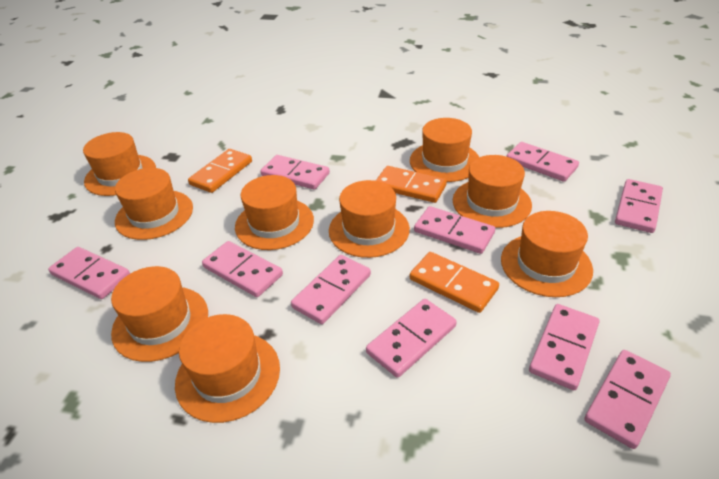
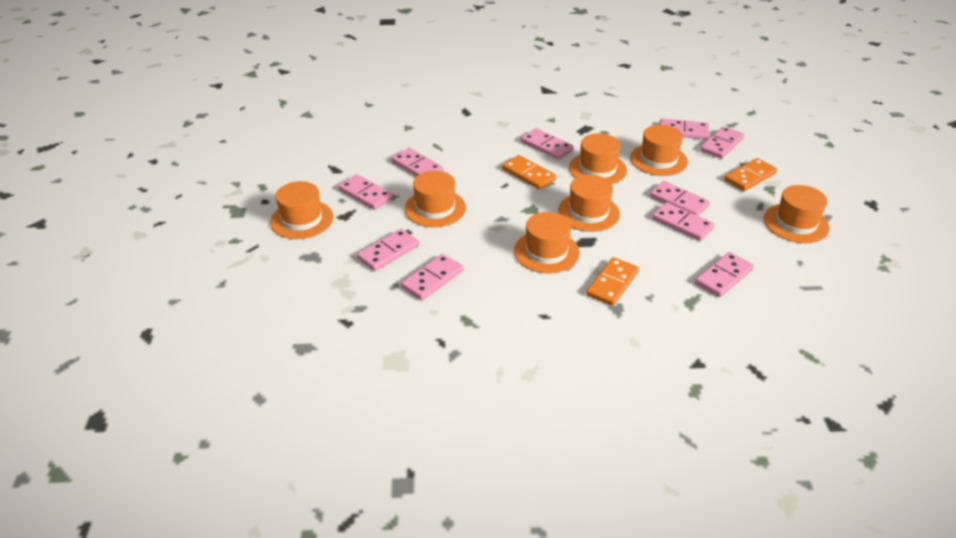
orange hat: 9 -> 7

